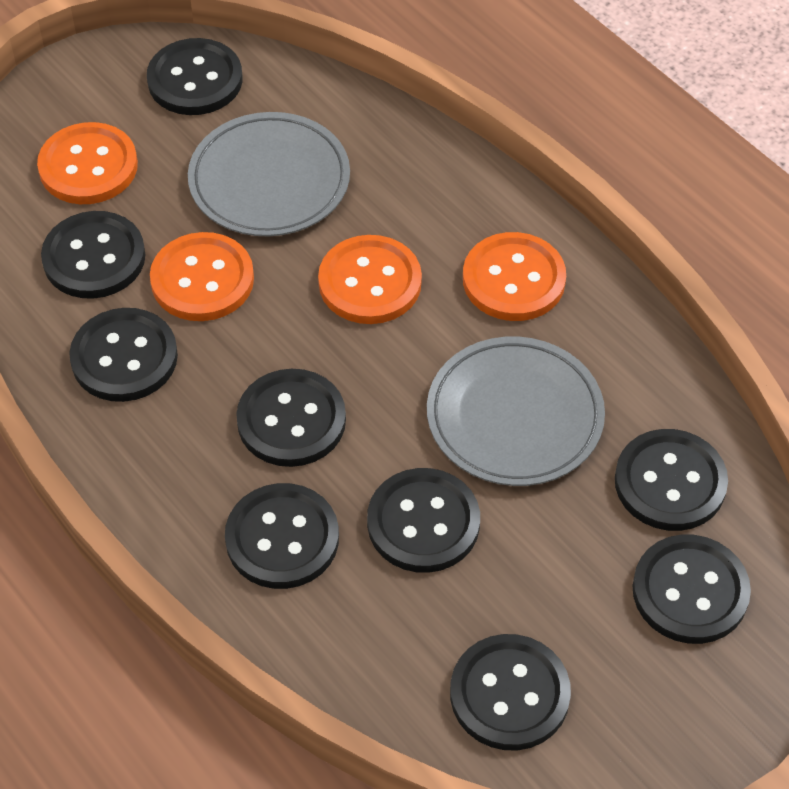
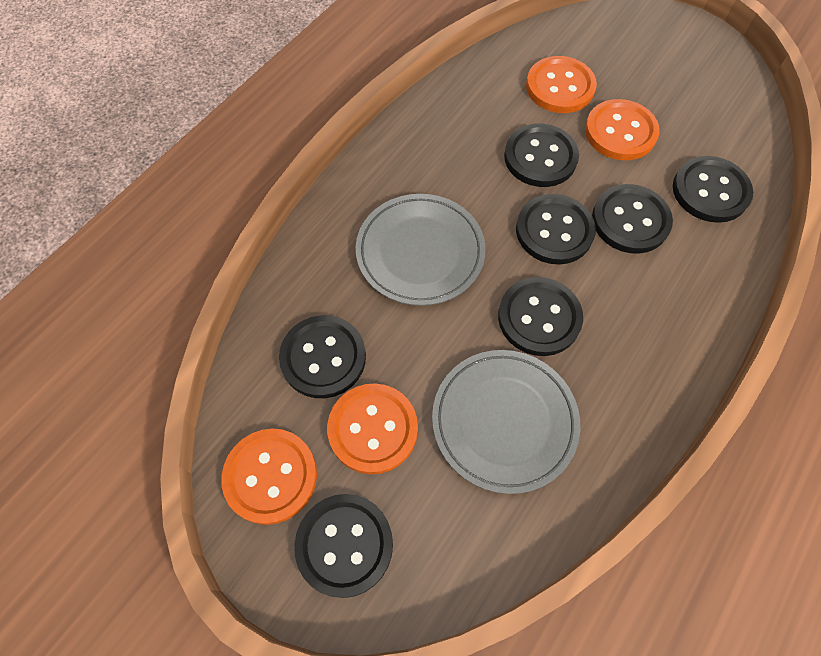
black button: 9 -> 7

